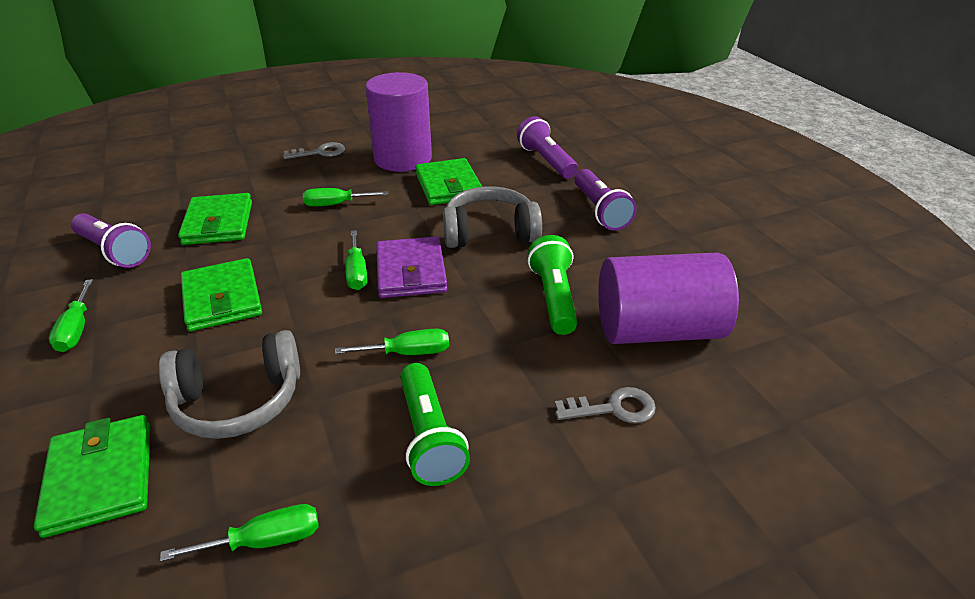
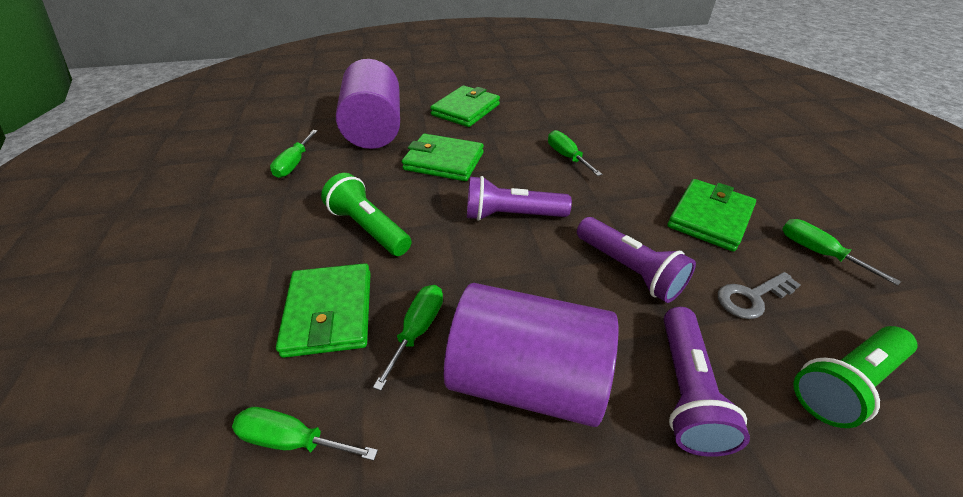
grey headphones: 2 -> 0
grey key: 2 -> 1
purple wallet: 1 -> 0

